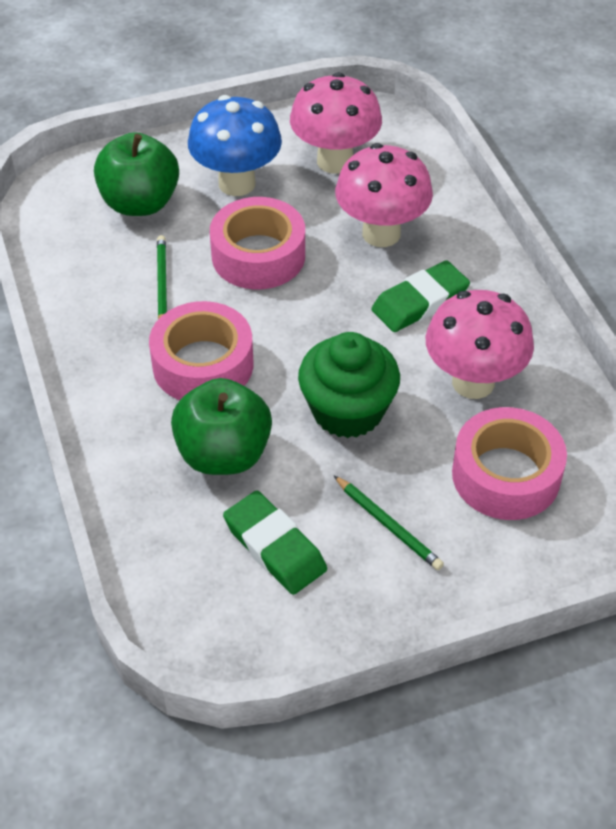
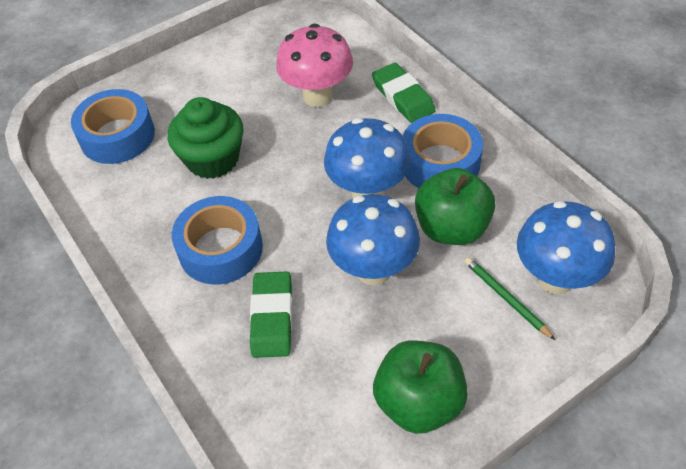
blue mushroom: 1 -> 3
blue tape: 0 -> 3
green pencil: 2 -> 1
pink mushroom: 3 -> 1
pink tape: 3 -> 0

